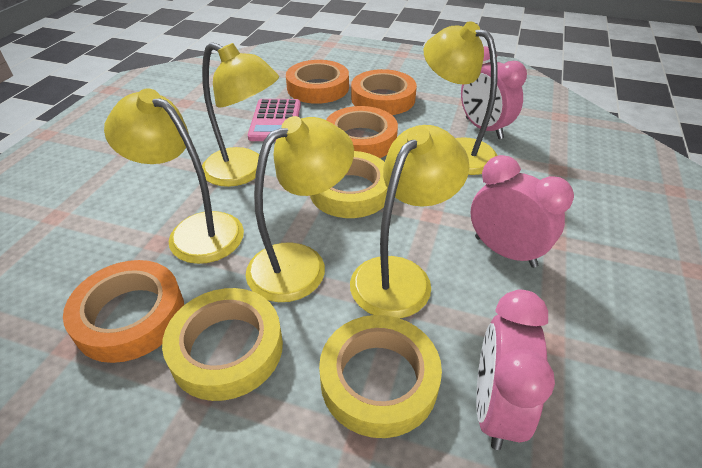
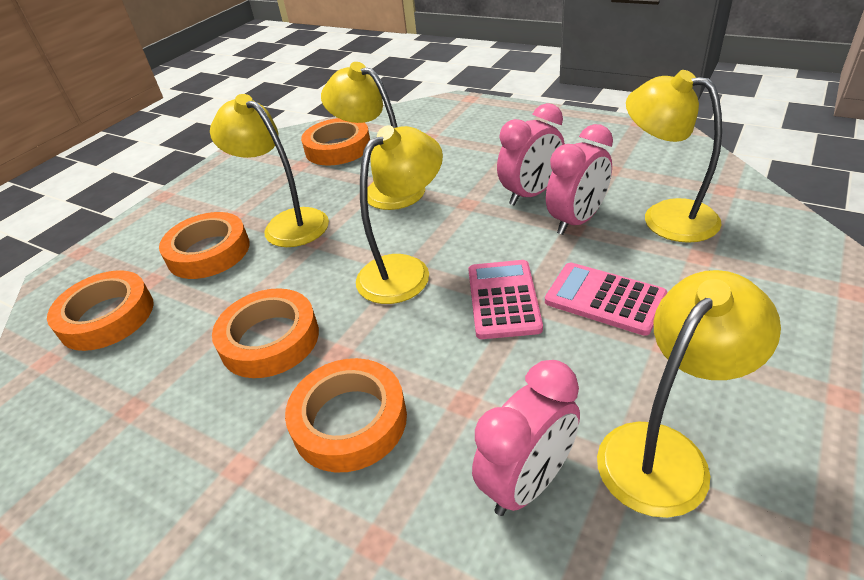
orange tape: 4 -> 5
pink calculator: 1 -> 2
yellow tape: 3 -> 0

